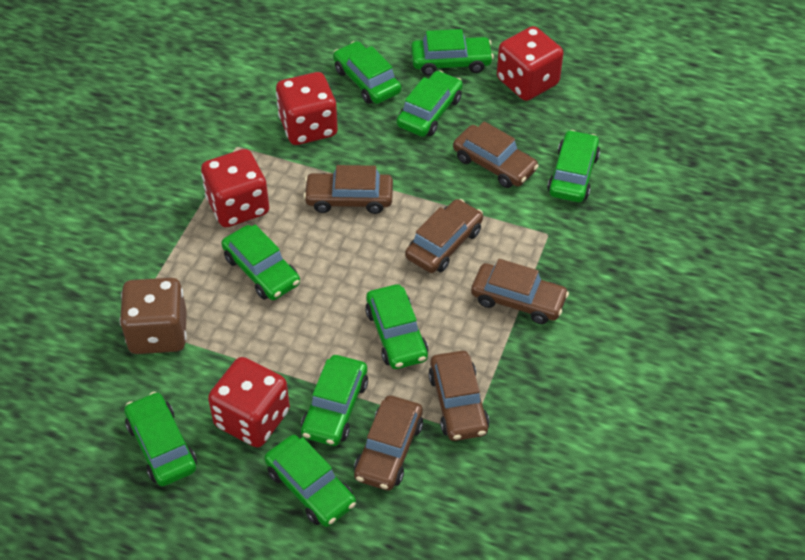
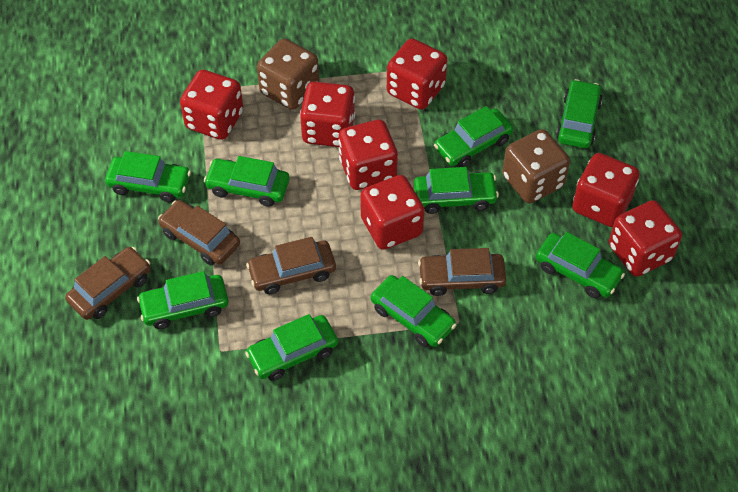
brown car: 6 -> 4
brown dice: 1 -> 2
red dice: 4 -> 7

